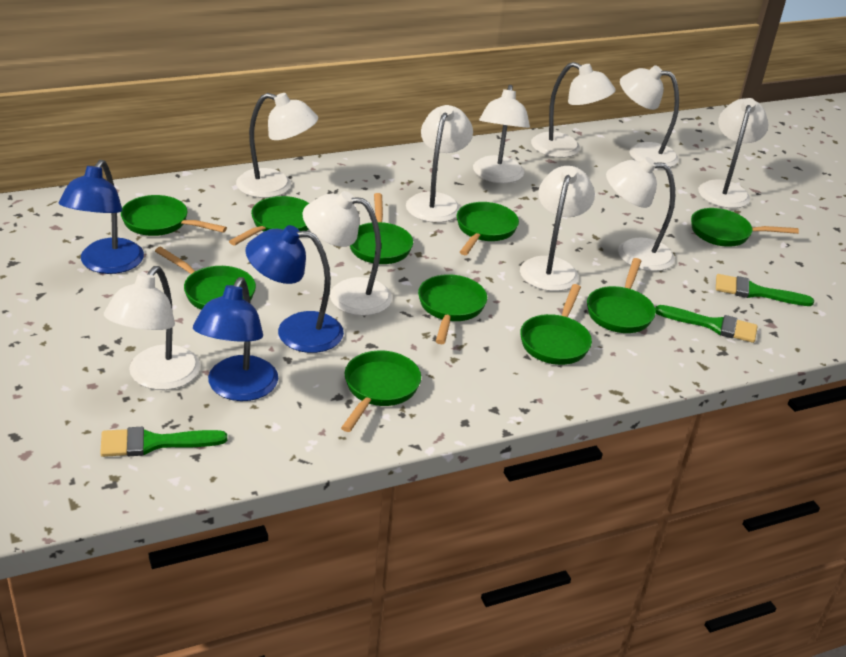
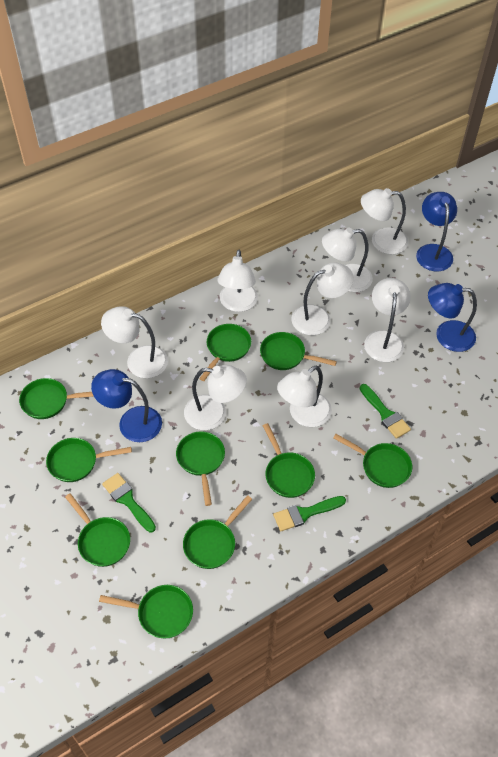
white lamp: 10 -> 8

